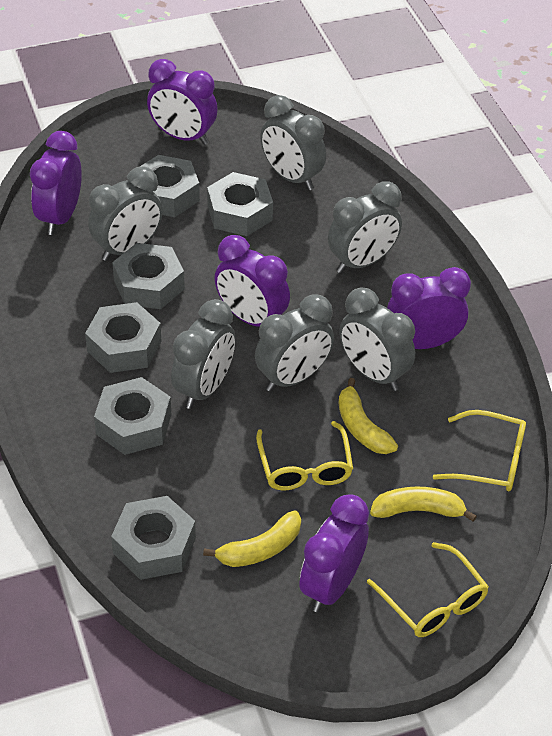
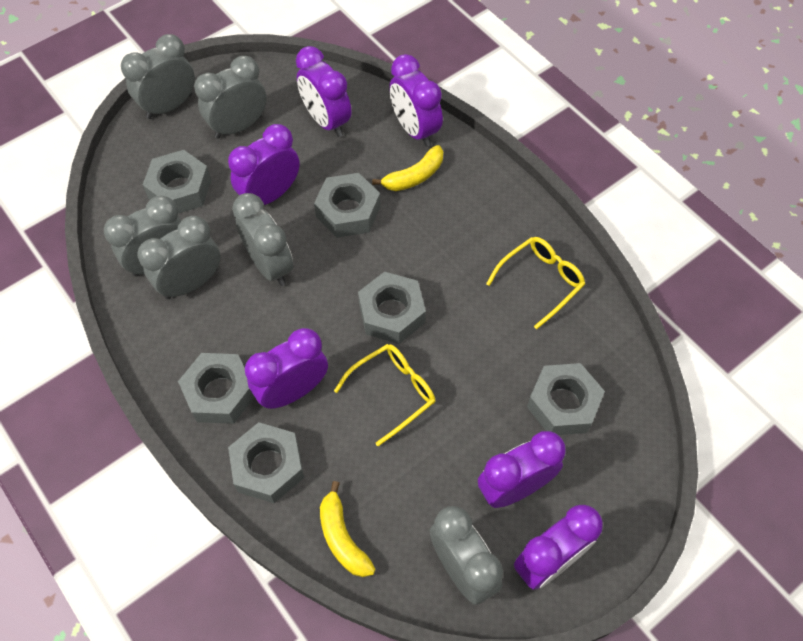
purple clock: 5 -> 6
yellow banana: 3 -> 2
yellow glasses: 3 -> 2

